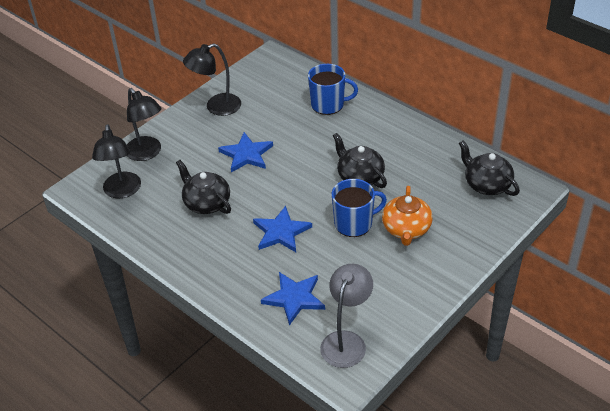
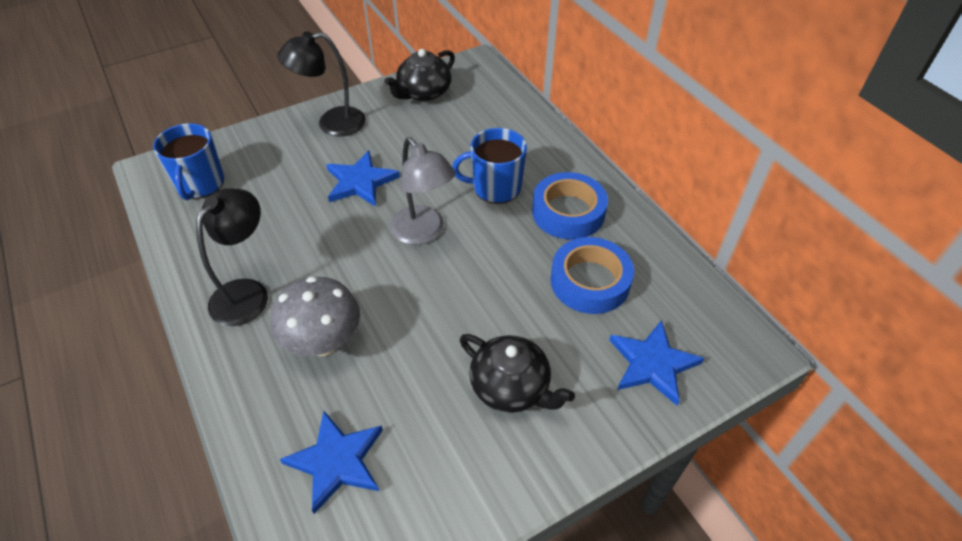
black lamp: 3 -> 2
black teapot: 3 -> 2
blue tape: 0 -> 2
grey mushroom: 0 -> 1
orange teapot: 1 -> 0

